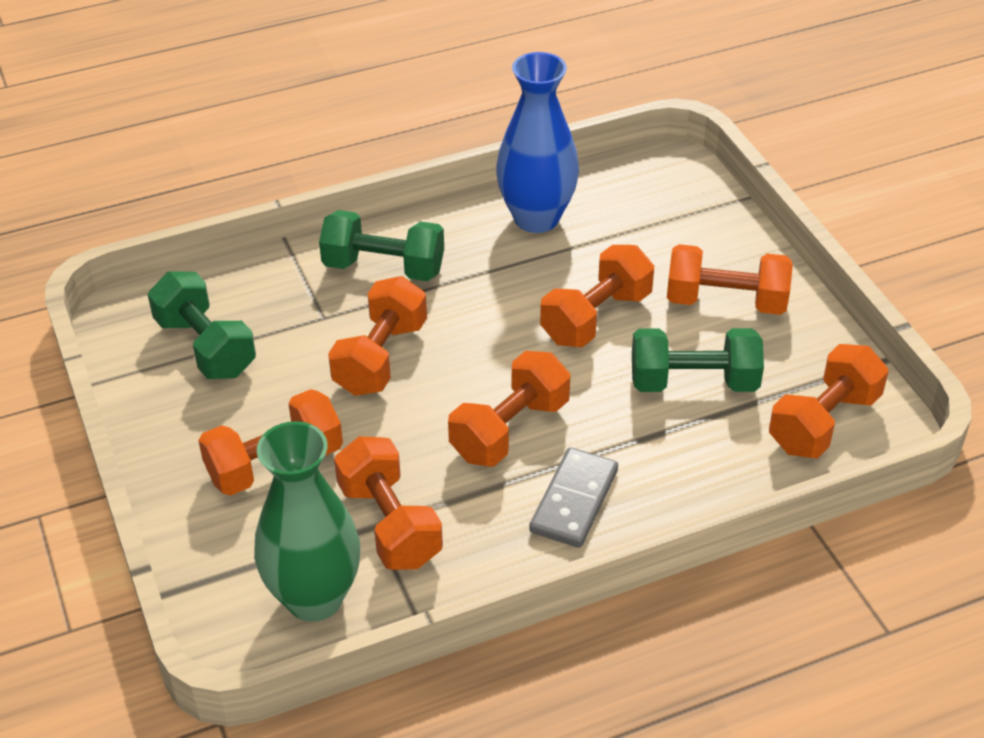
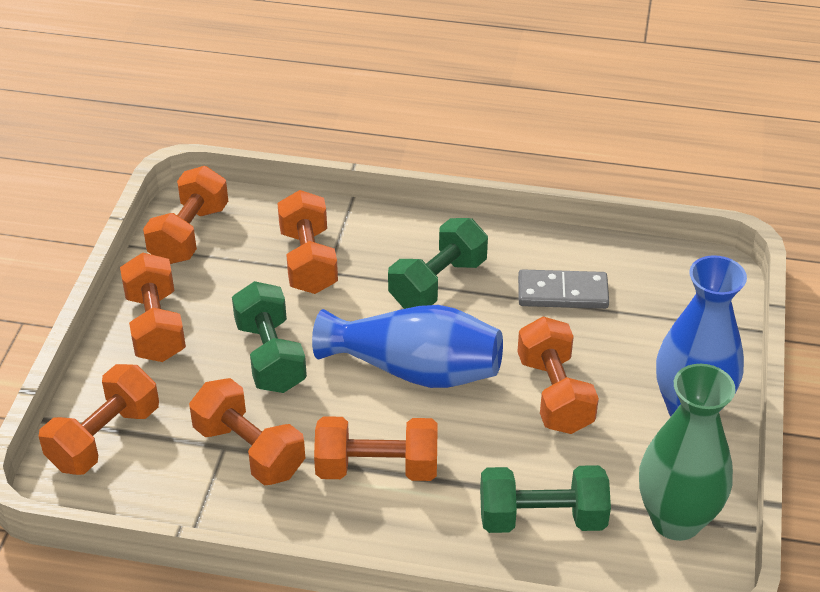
blue vase: 1 -> 2

